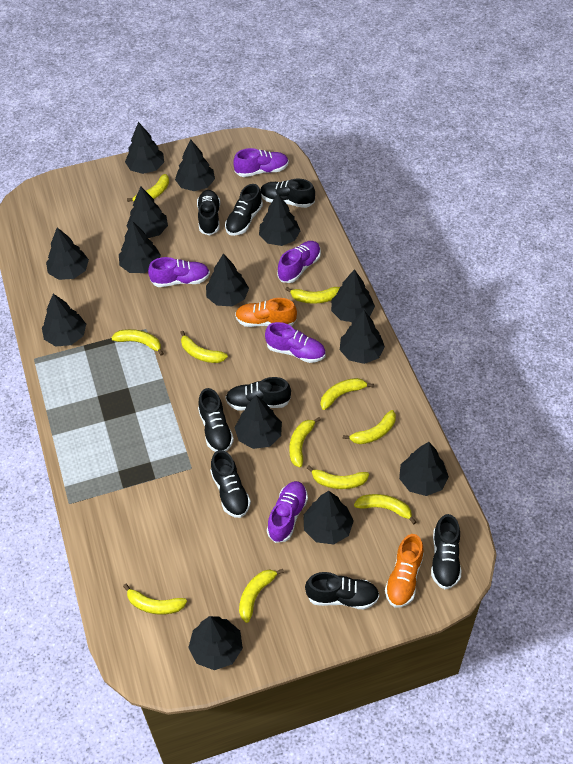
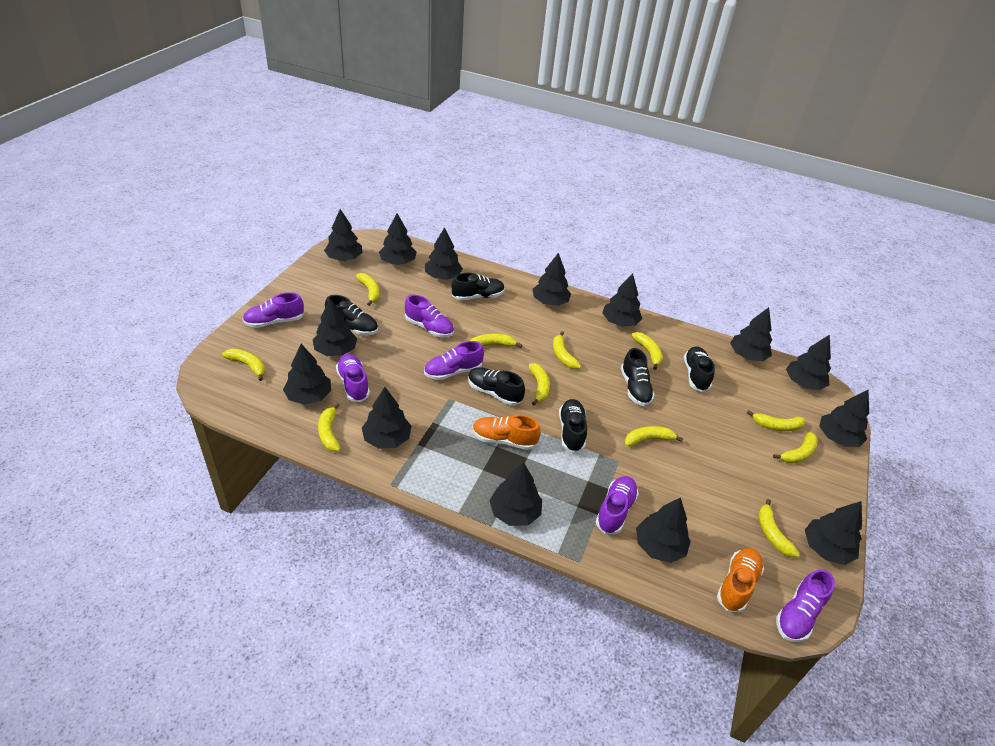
black shoe: 8 -> 6
purple shoe: 5 -> 6

